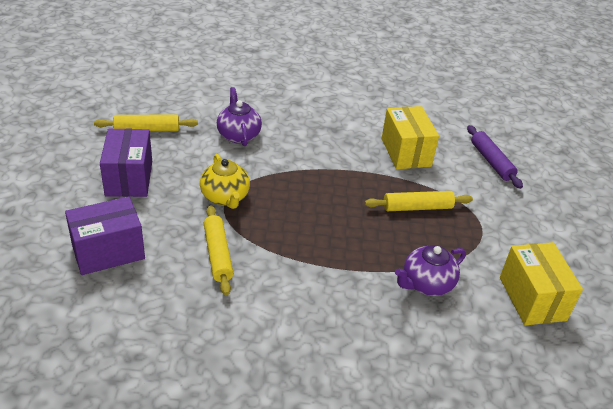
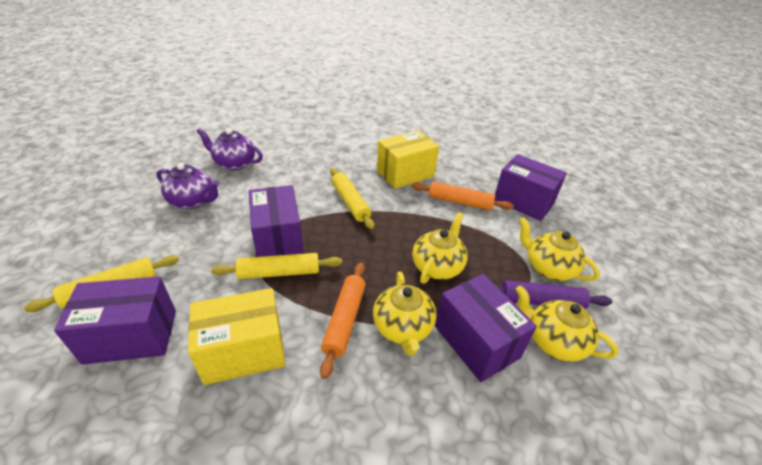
orange rolling pin: 0 -> 2
purple box: 2 -> 4
yellow teapot: 1 -> 4

